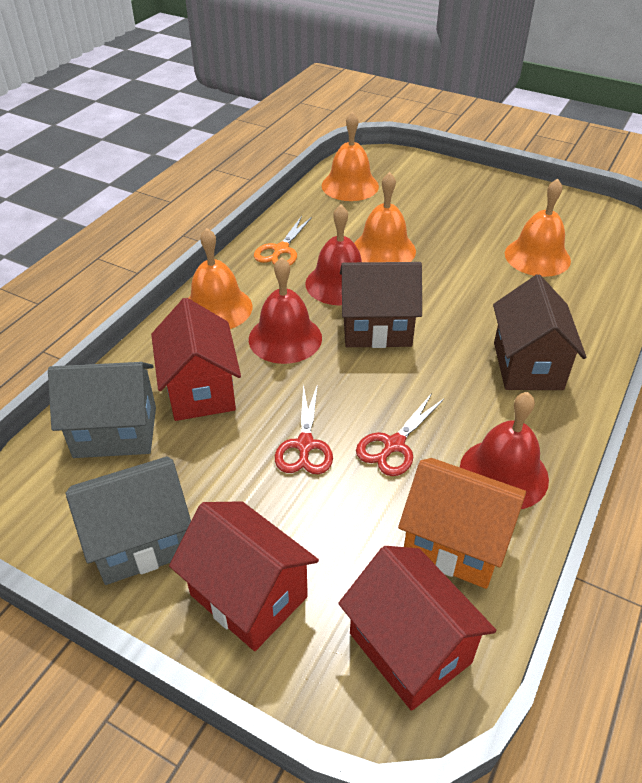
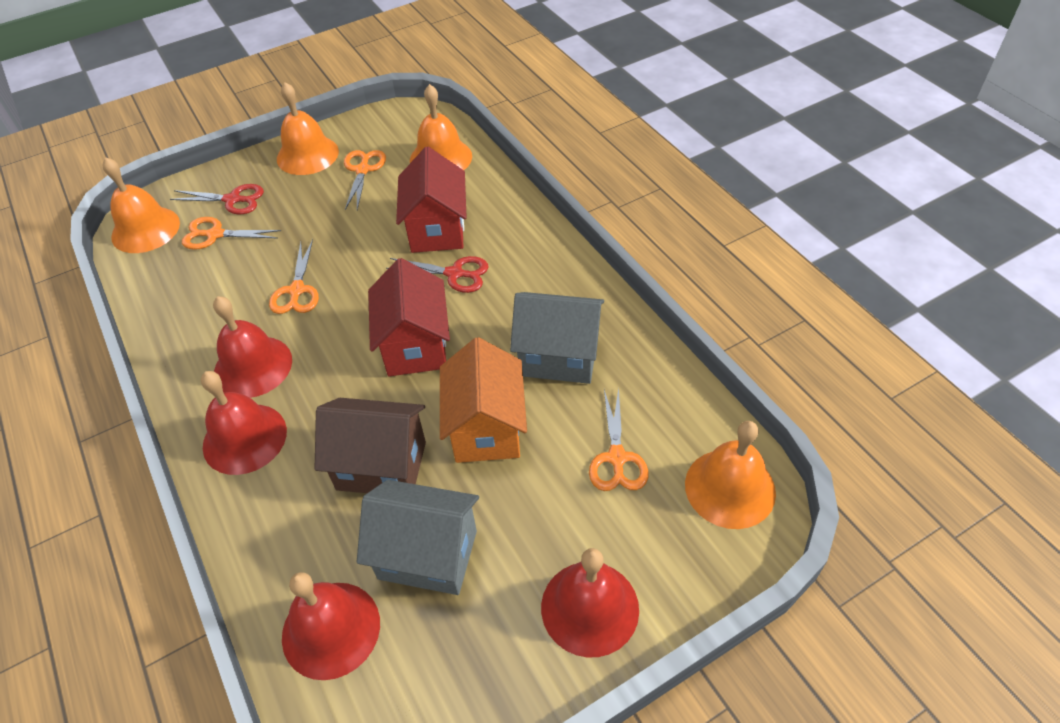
brown house: 2 -> 1
orange scissors: 1 -> 4
red bell: 3 -> 4
red house: 3 -> 2

